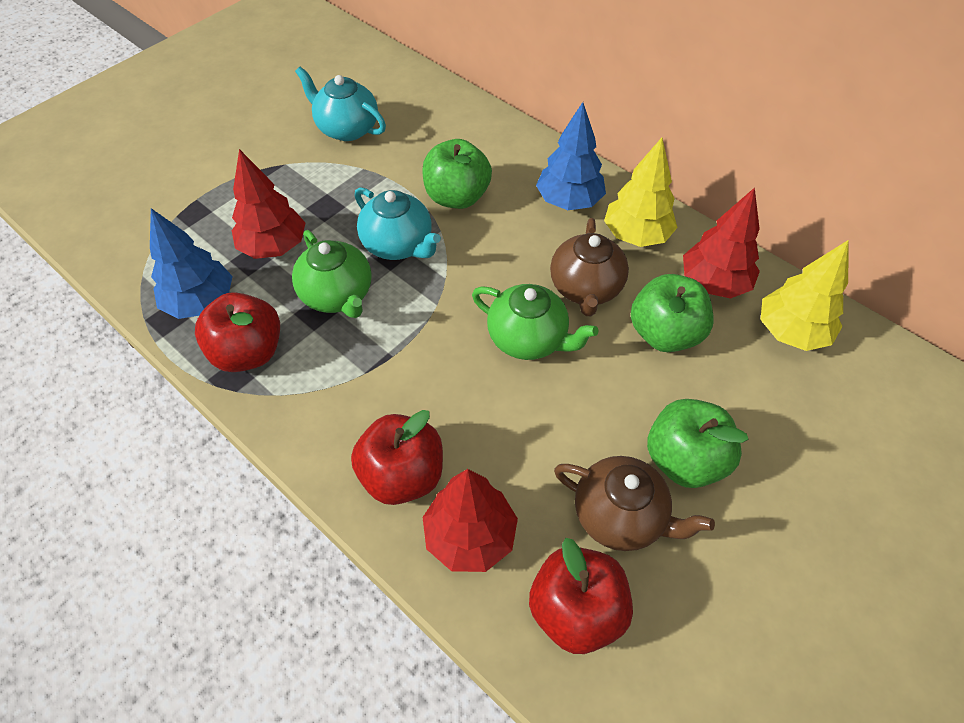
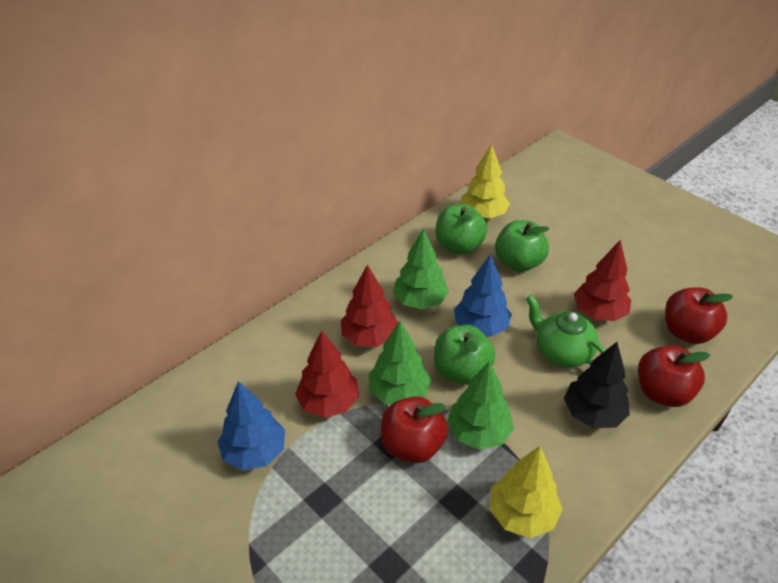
black tree: 0 -> 1
brown teapot: 2 -> 0
green teapot: 2 -> 1
green tree: 0 -> 3
turquoise teapot: 2 -> 0

